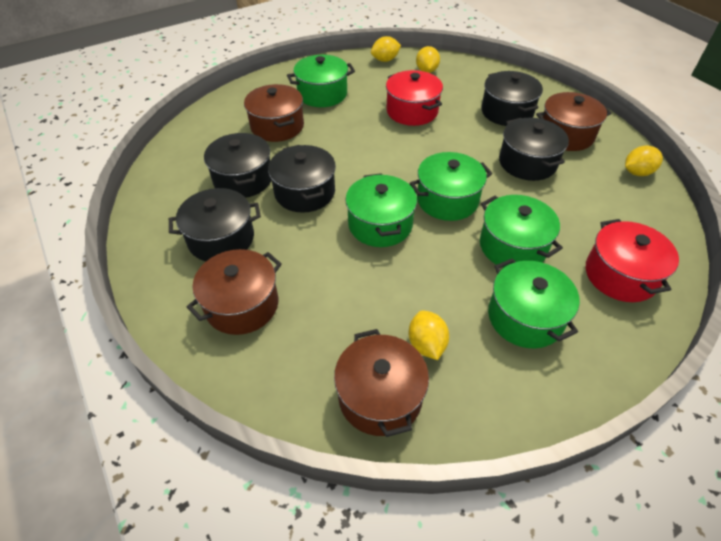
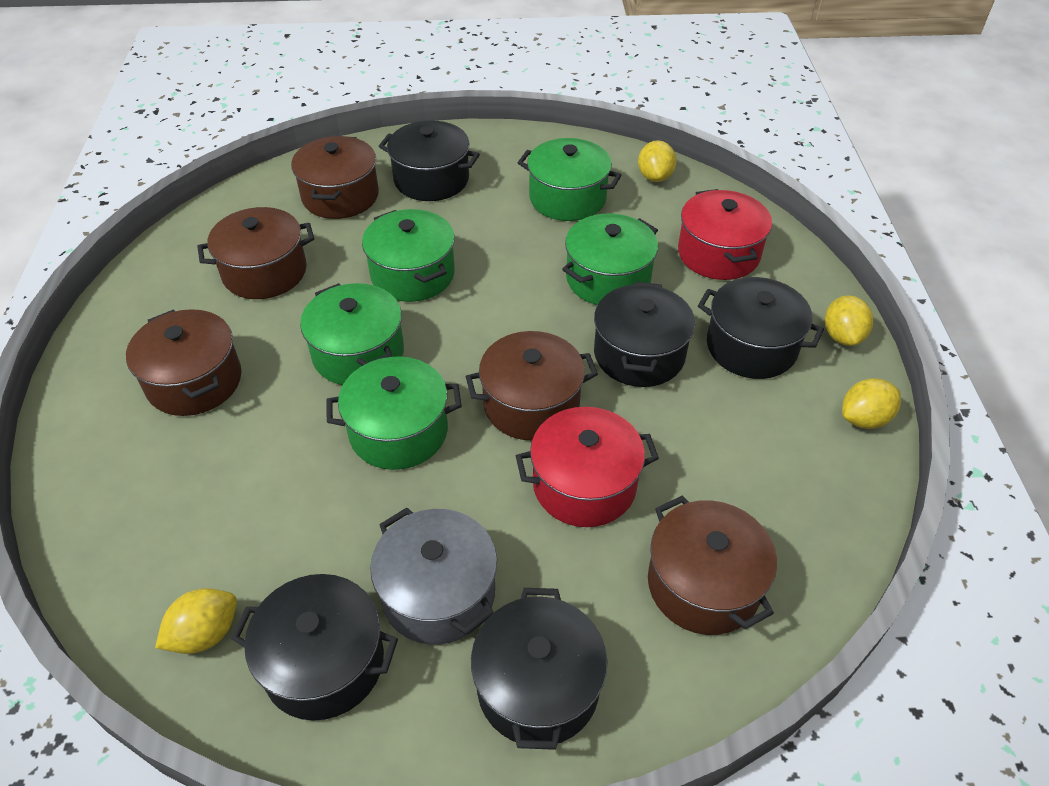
brown pot: 4 -> 5
grey pot: 0 -> 1

